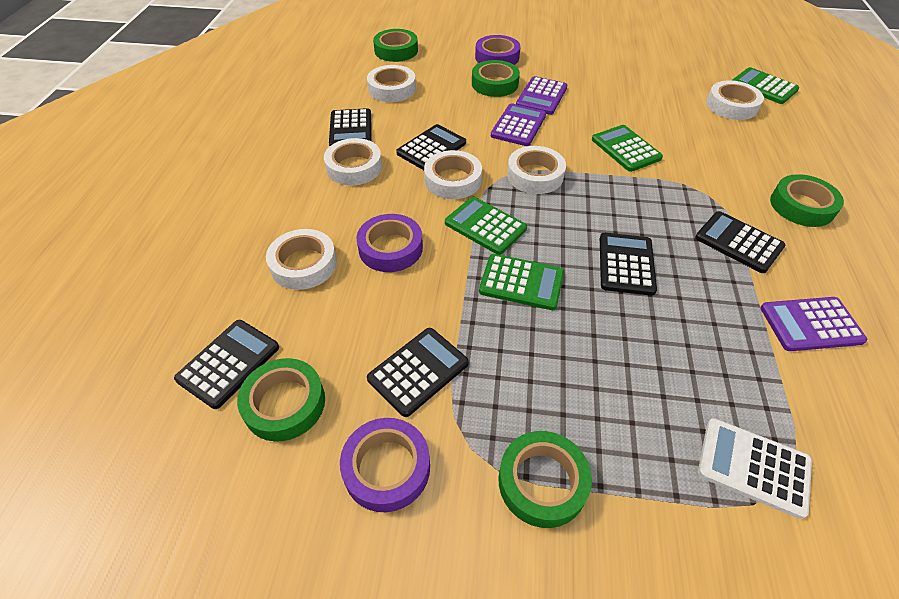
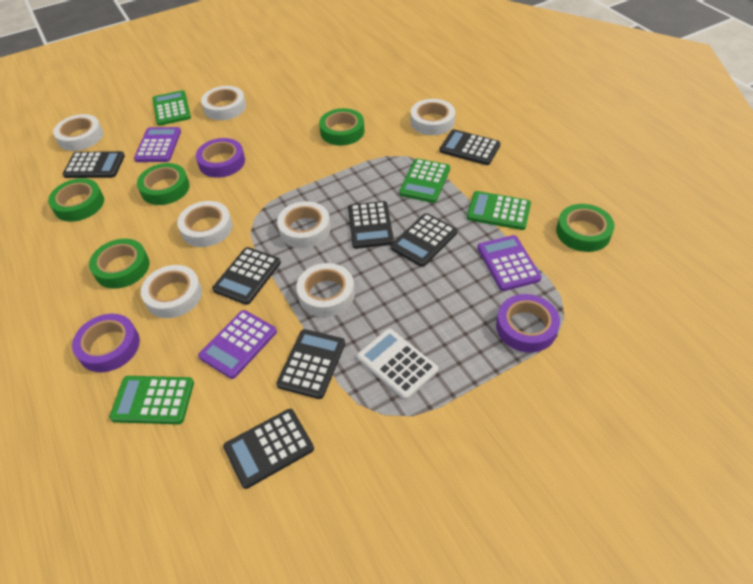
black calculator: 6 -> 7
white tape: 6 -> 7

